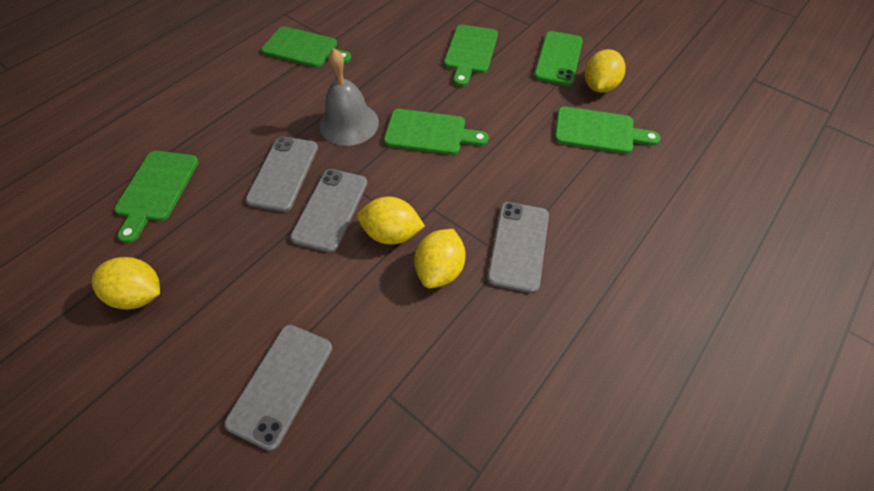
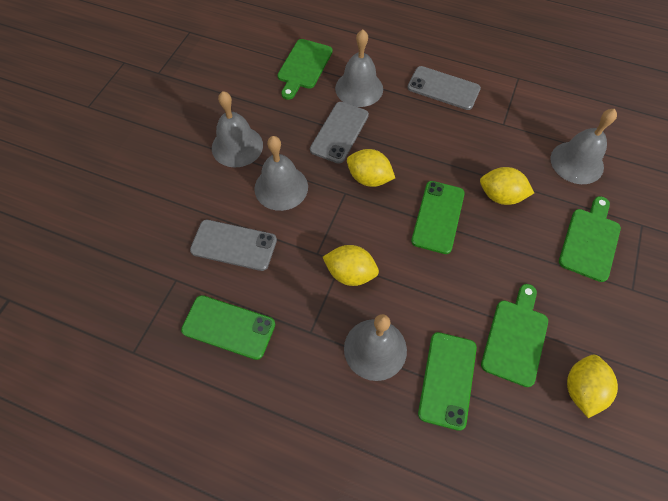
green cutting board: 5 -> 3
green phone: 1 -> 3
grey bell: 1 -> 5
grey phone: 4 -> 3

